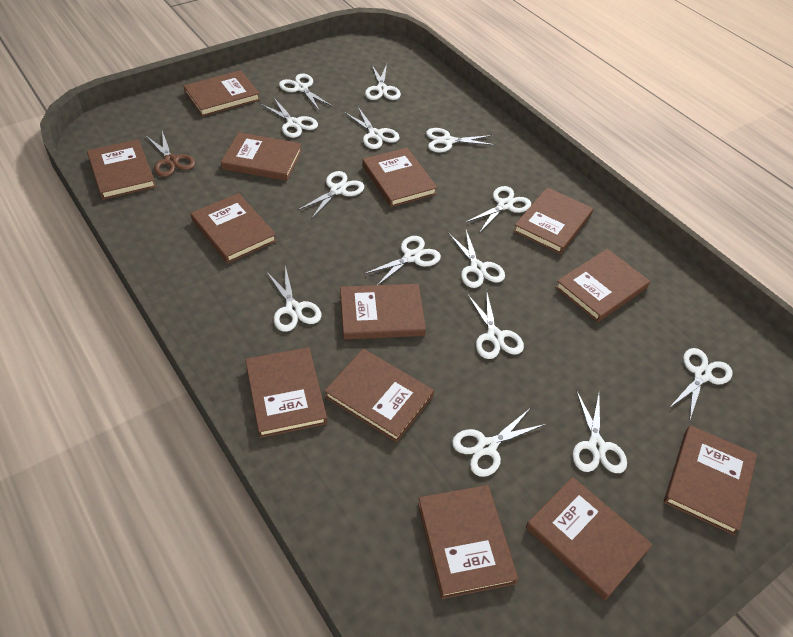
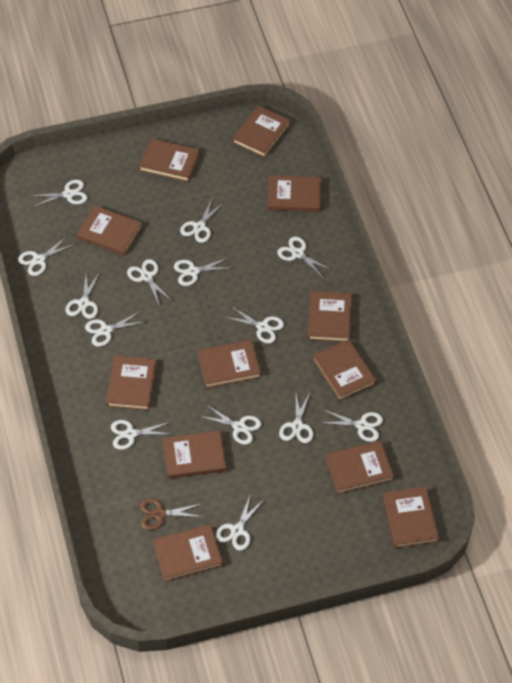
brown book: 13 -> 12

